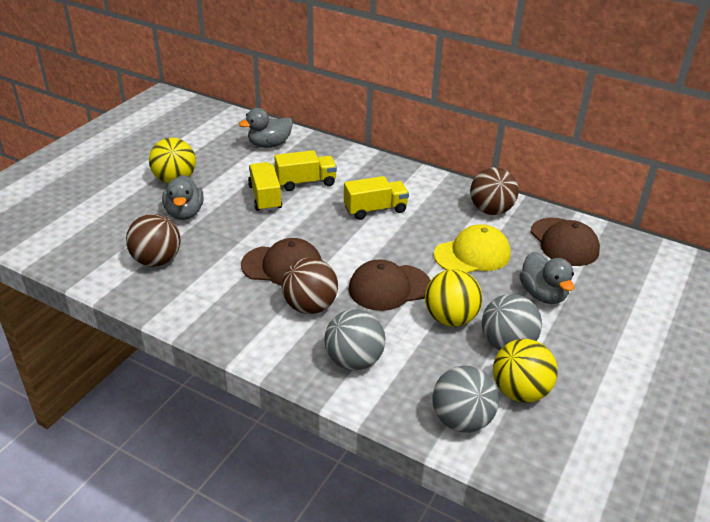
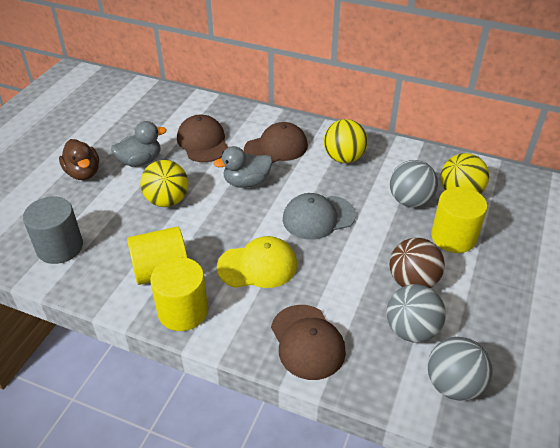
brown ball: 3 -> 1
brown duck: 0 -> 1
grey cap: 0 -> 1
grey cylinder: 0 -> 1
grey duck: 3 -> 2
yellow cylinder: 0 -> 3
yellow truck: 3 -> 0

